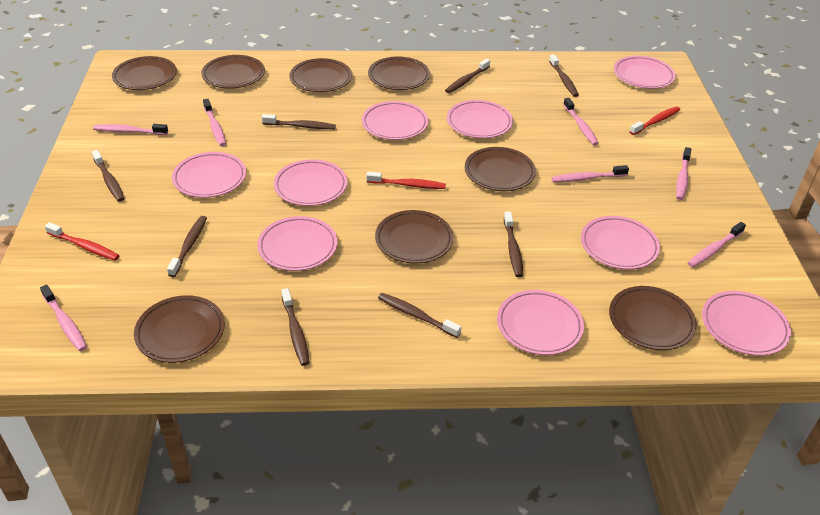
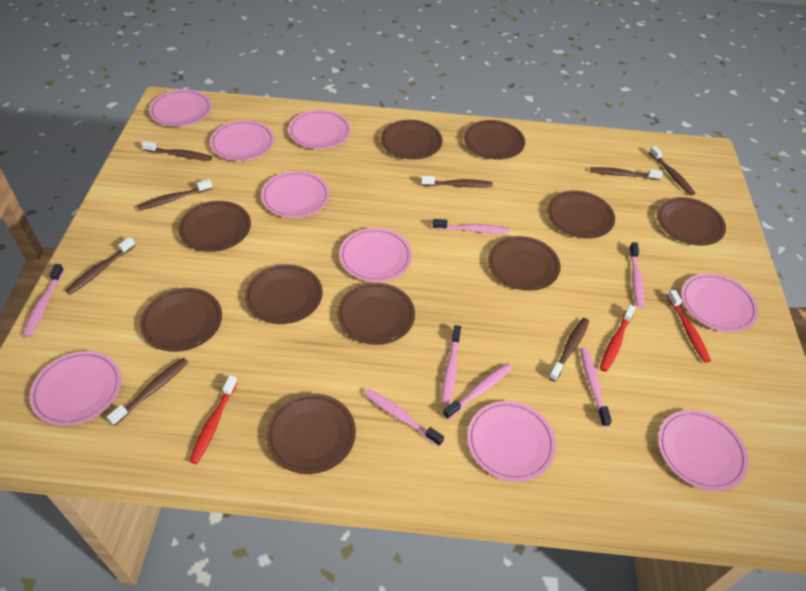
brown plate: 8 -> 10

